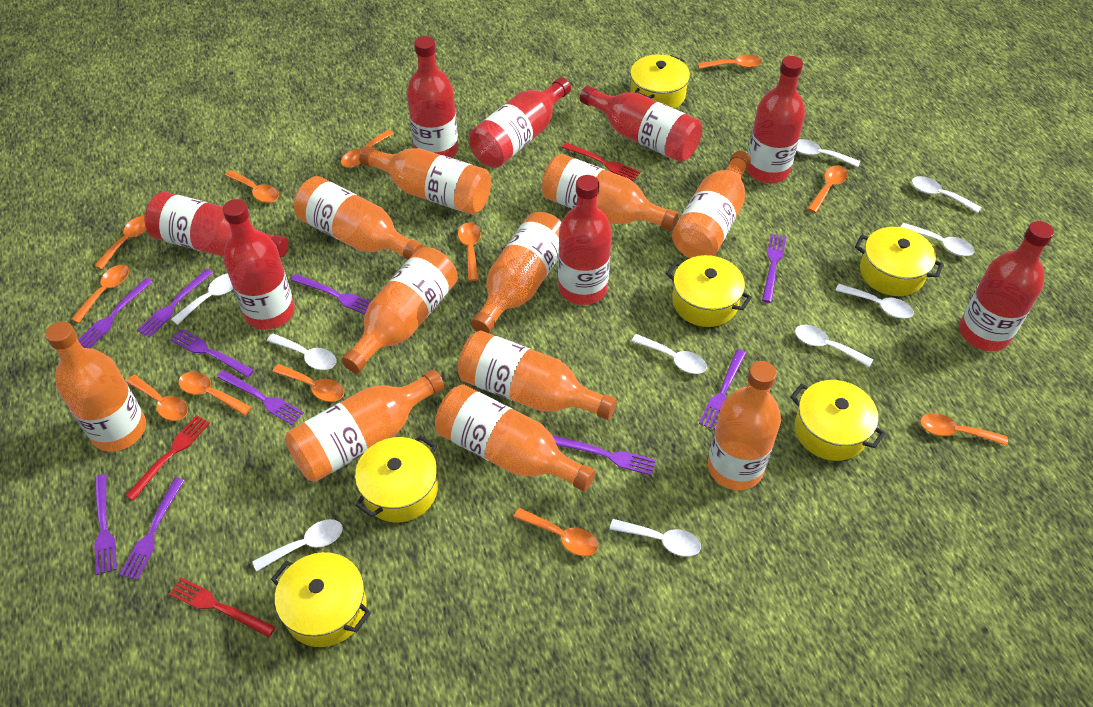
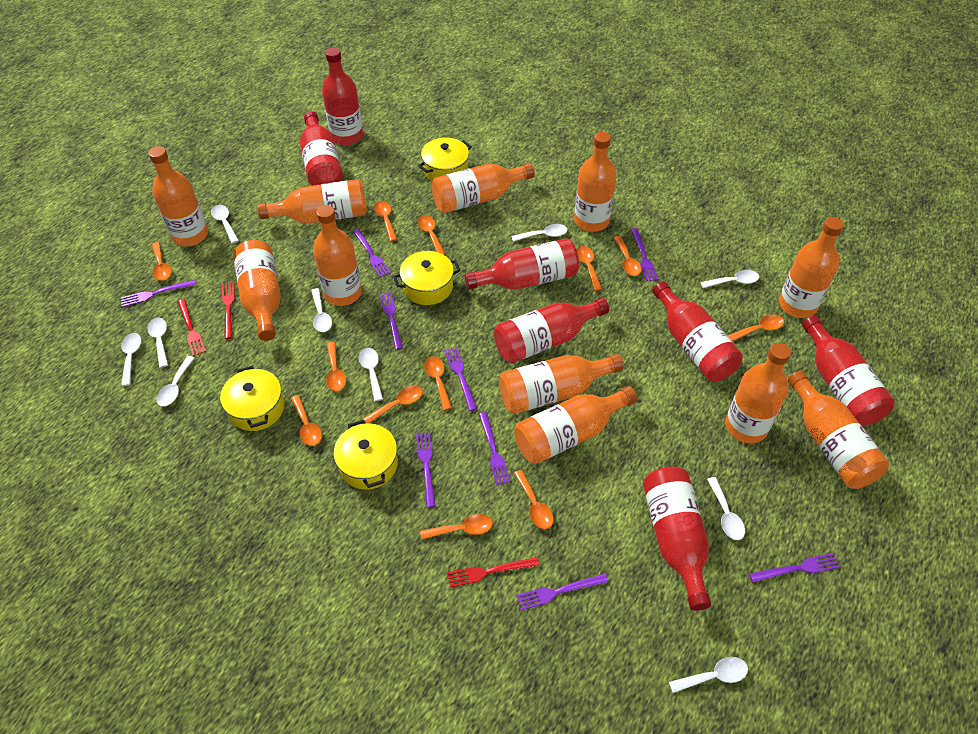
purple fork: 10 -> 9
red bottle: 8 -> 7
yellow pot: 6 -> 4

